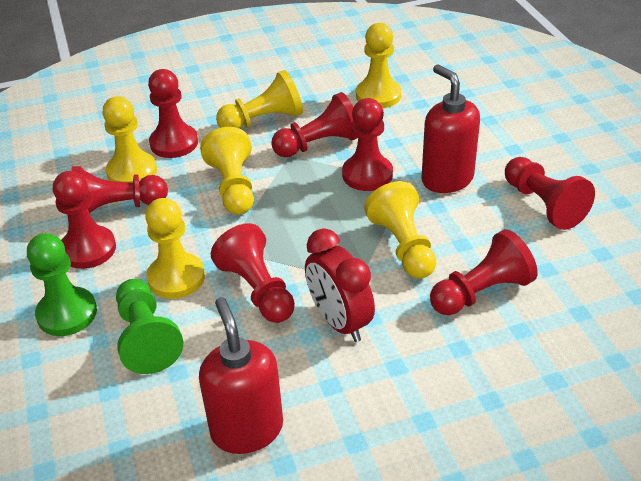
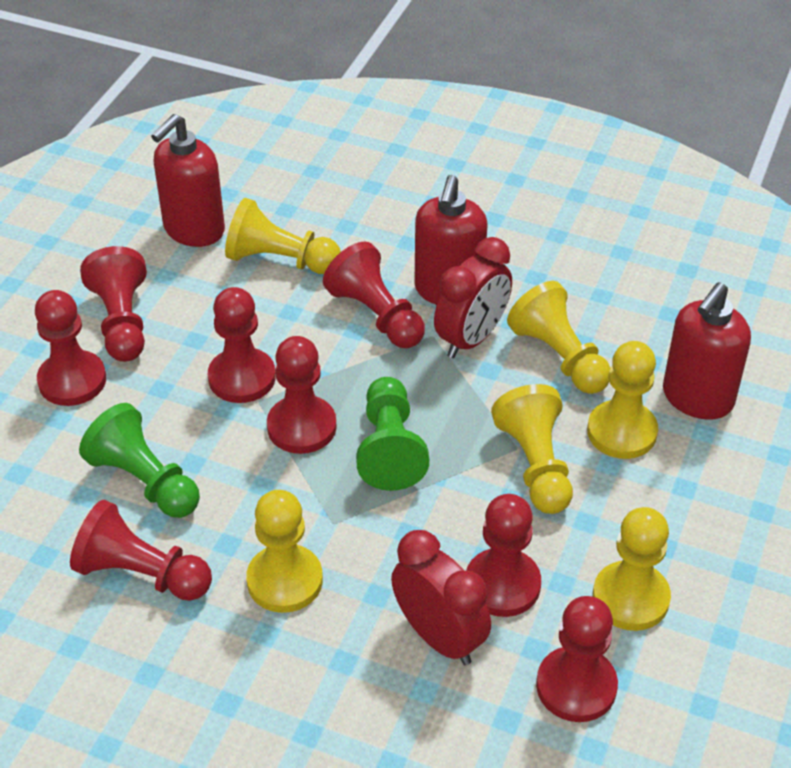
red clock: 1 -> 2
red soap dispenser: 2 -> 3

